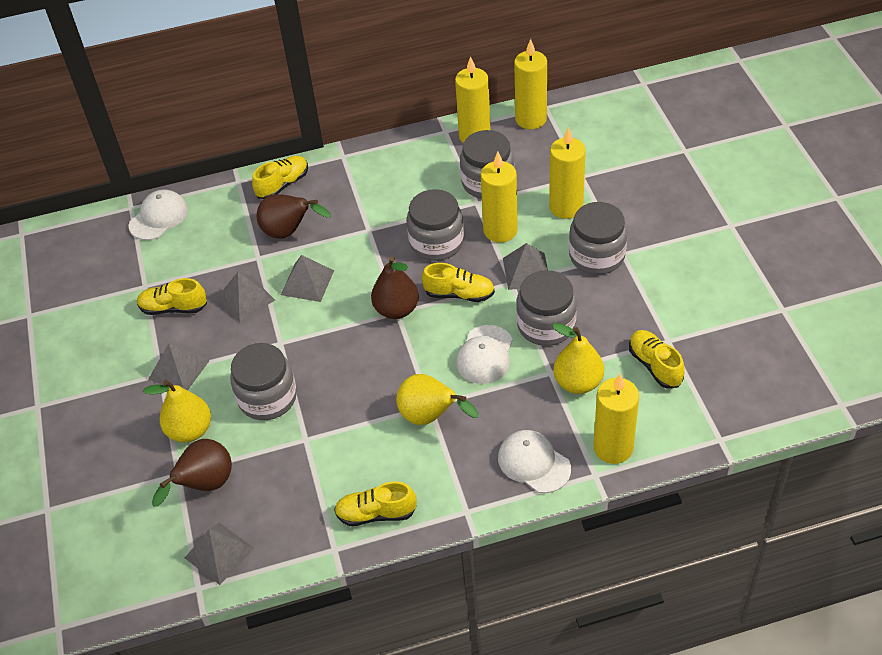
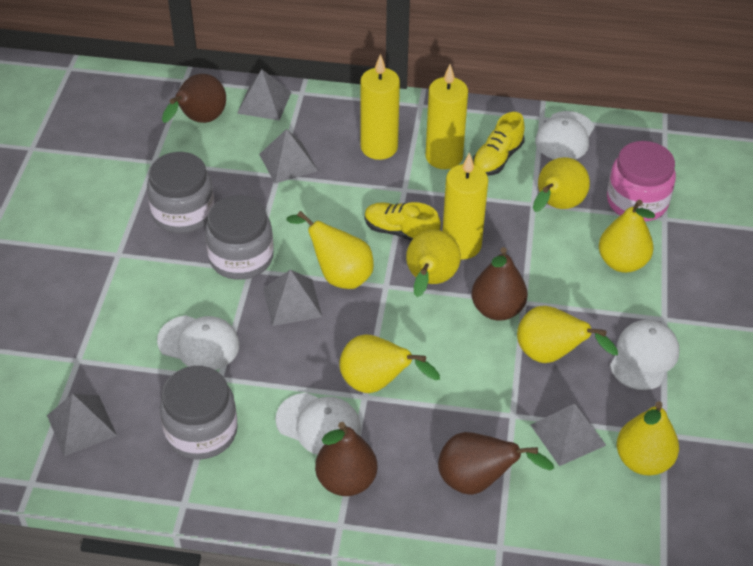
brown pear: 3 -> 4
grey jar: 5 -> 3
pink jar: 0 -> 1
white cap: 3 -> 4
yellow candle: 5 -> 3
yellow pear: 3 -> 7
yellow shoe: 5 -> 2

